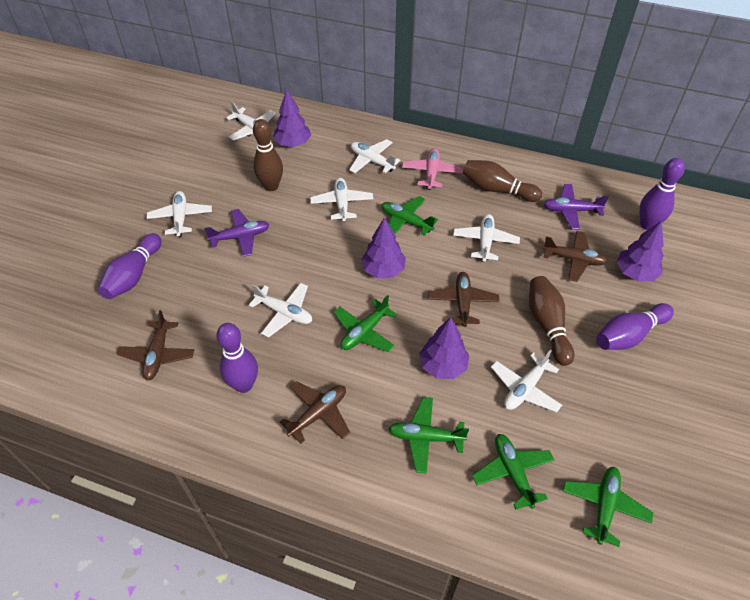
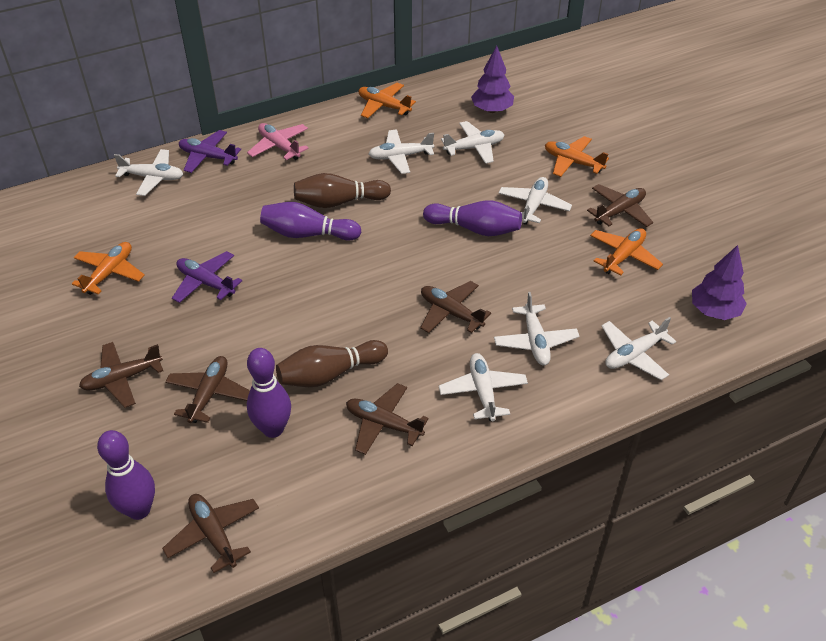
brown bowling pin: 3 -> 2
brown plane: 4 -> 6
green plane: 5 -> 0
orange plane: 0 -> 4
purple tree: 4 -> 2

